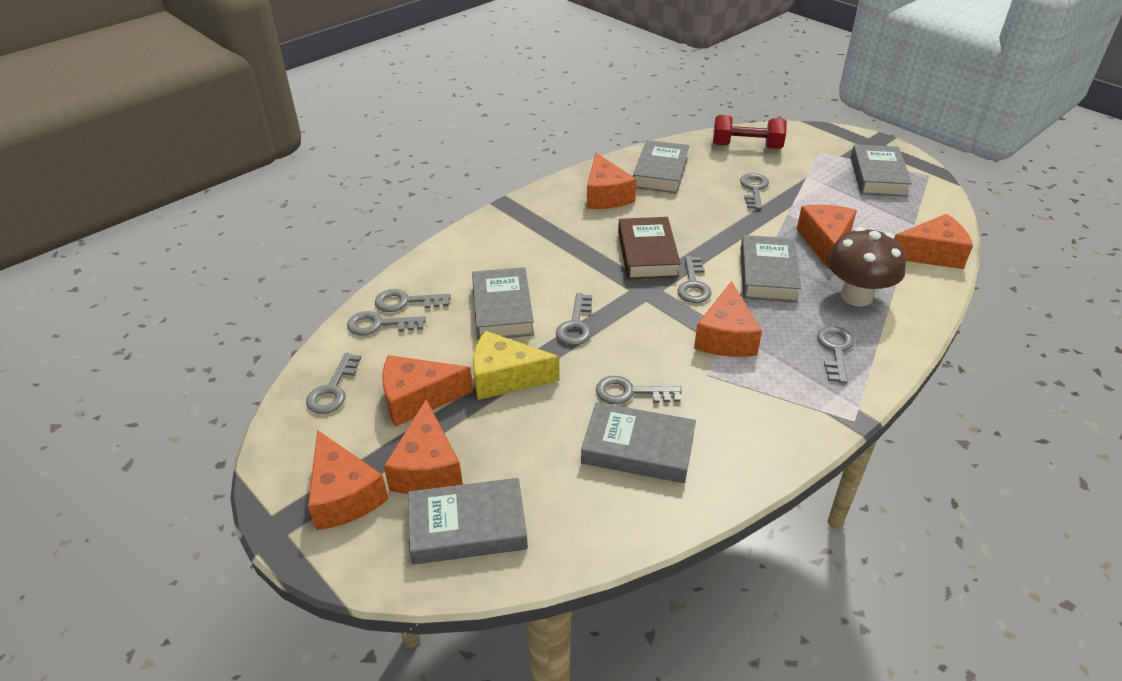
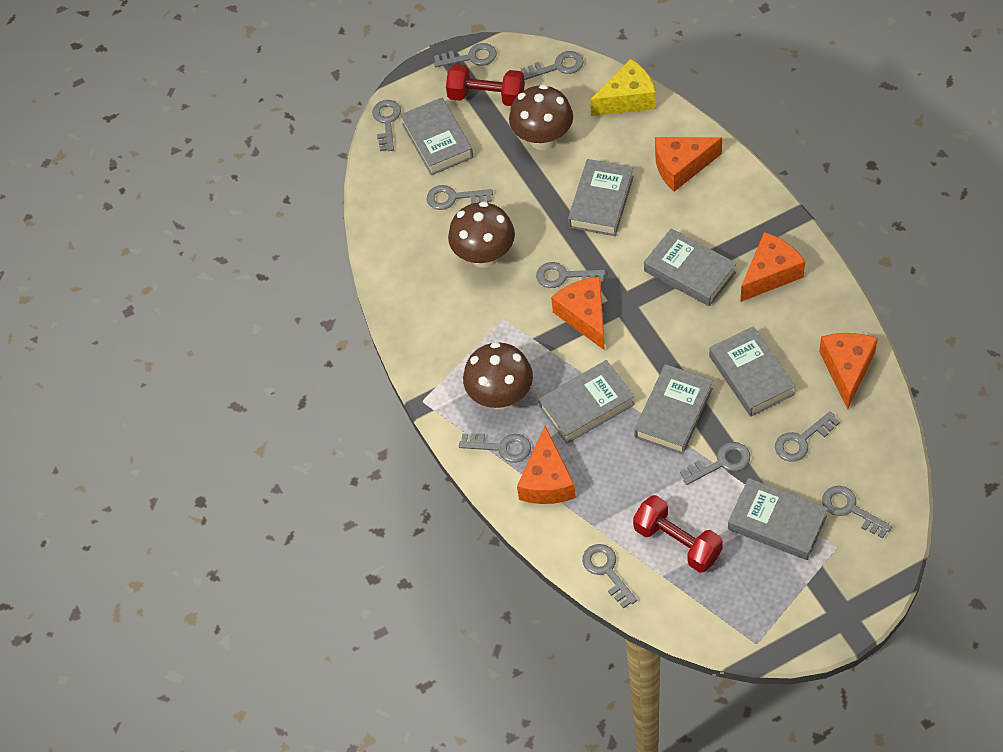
brown book: 1 -> 0
brown mushroom: 1 -> 3
grey book: 6 -> 7
grey key: 8 -> 10
orange cheese: 7 -> 5
red dumbbell: 1 -> 2

